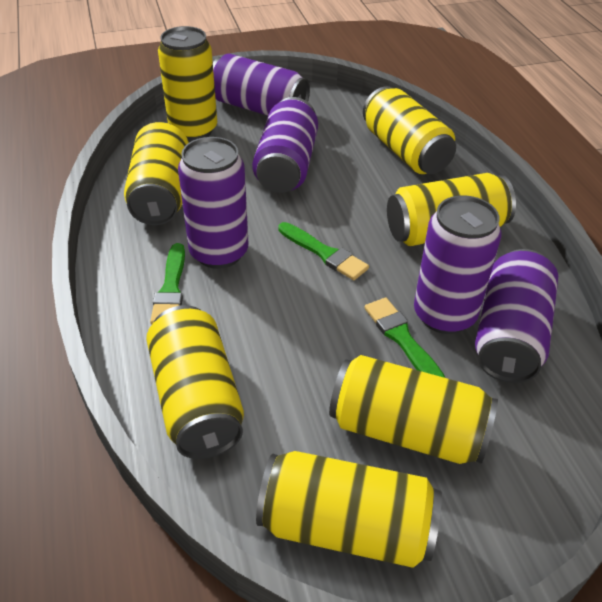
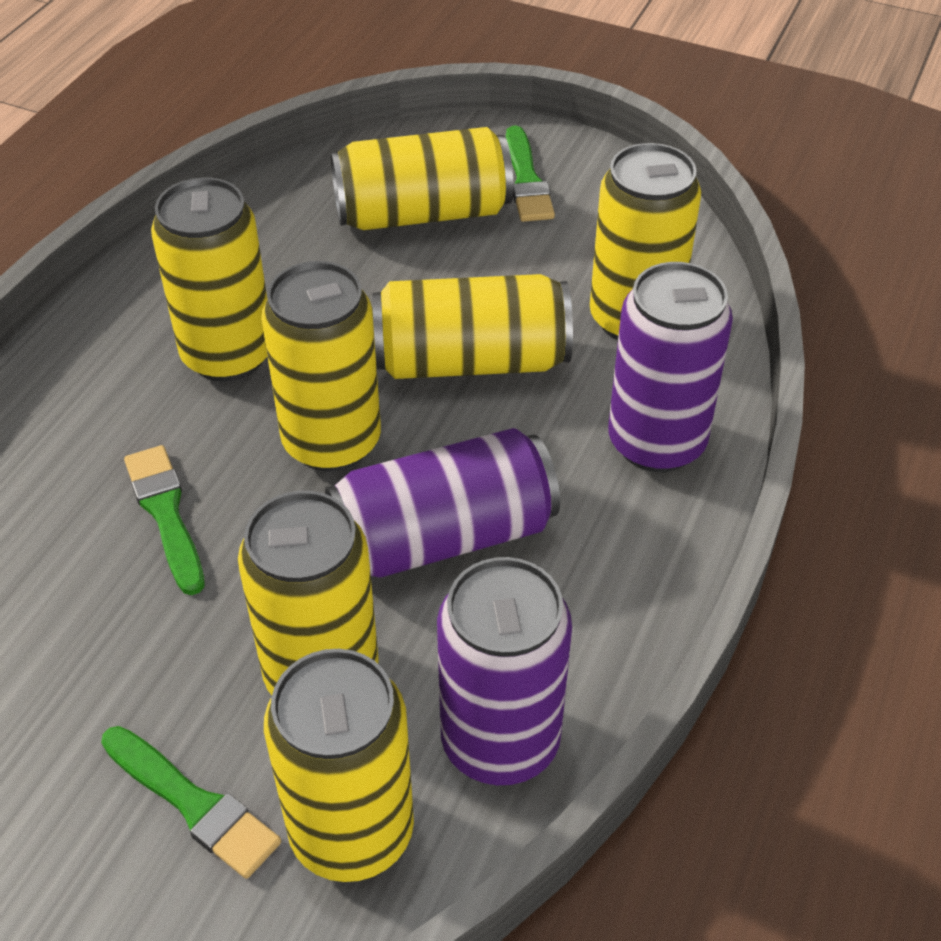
purple can: 5 -> 3

